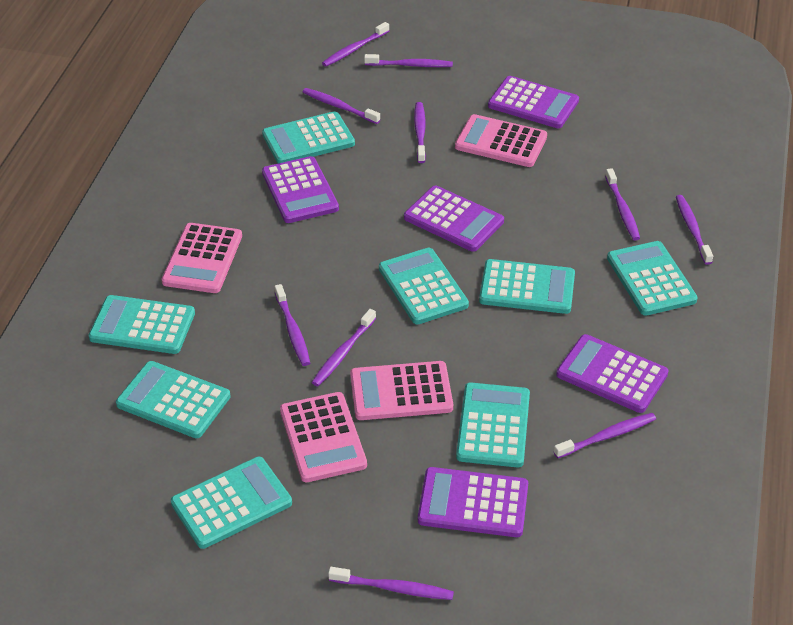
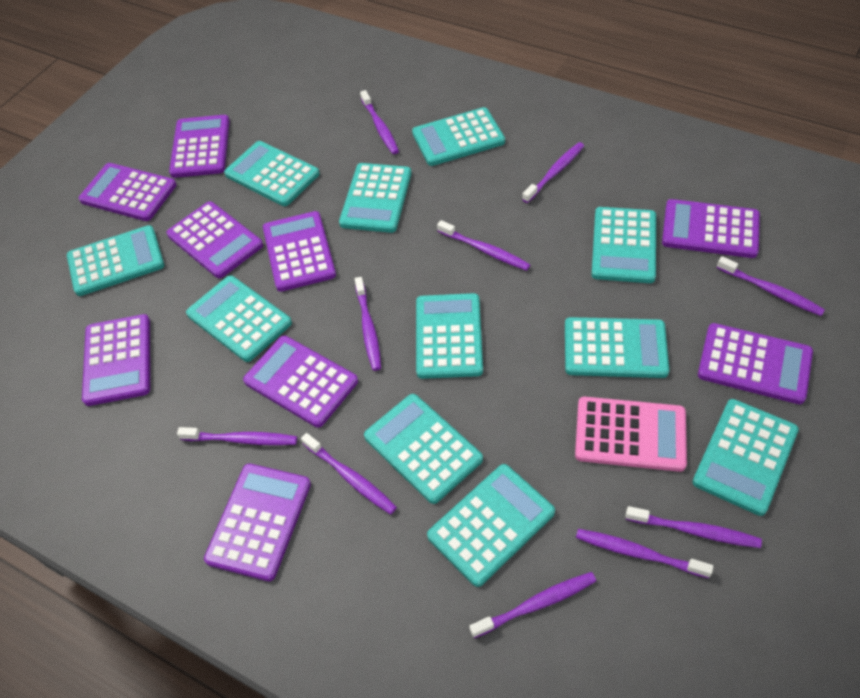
pink calculator: 4 -> 1
purple calculator: 5 -> 9
turquoise calculator: 8 -> 11

